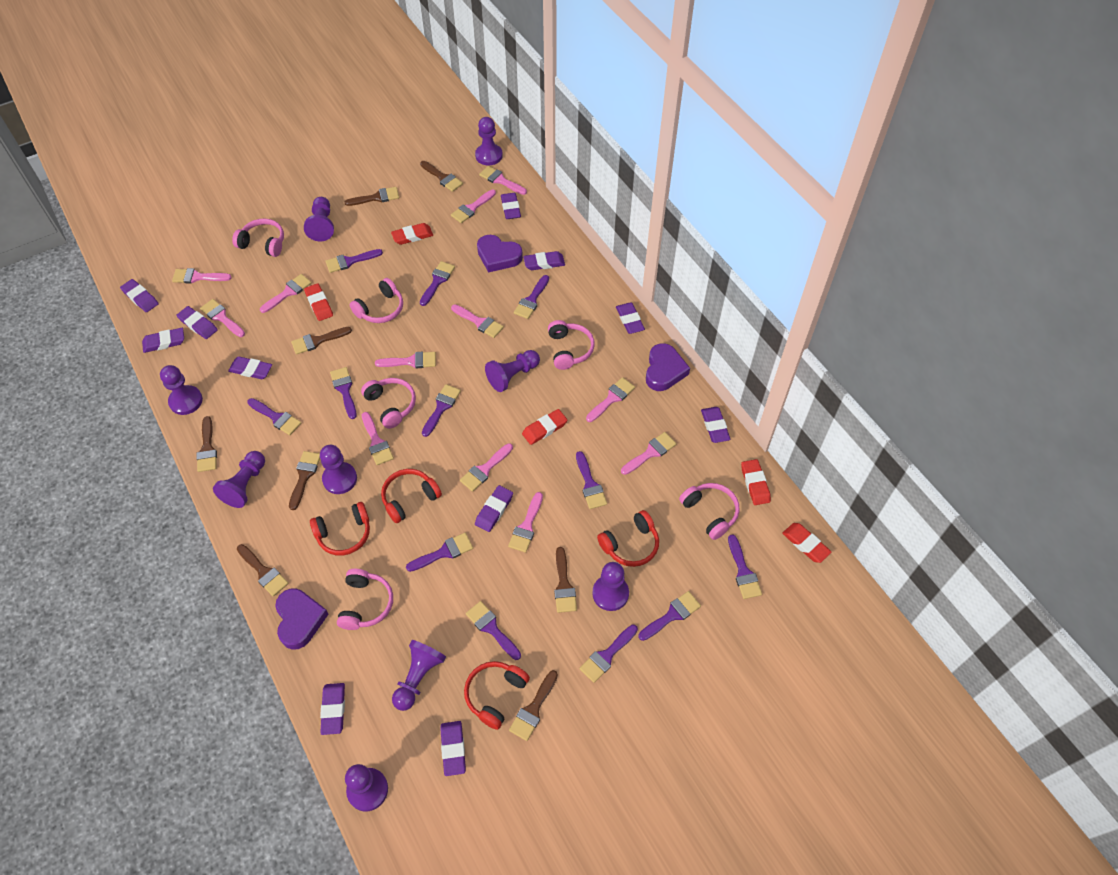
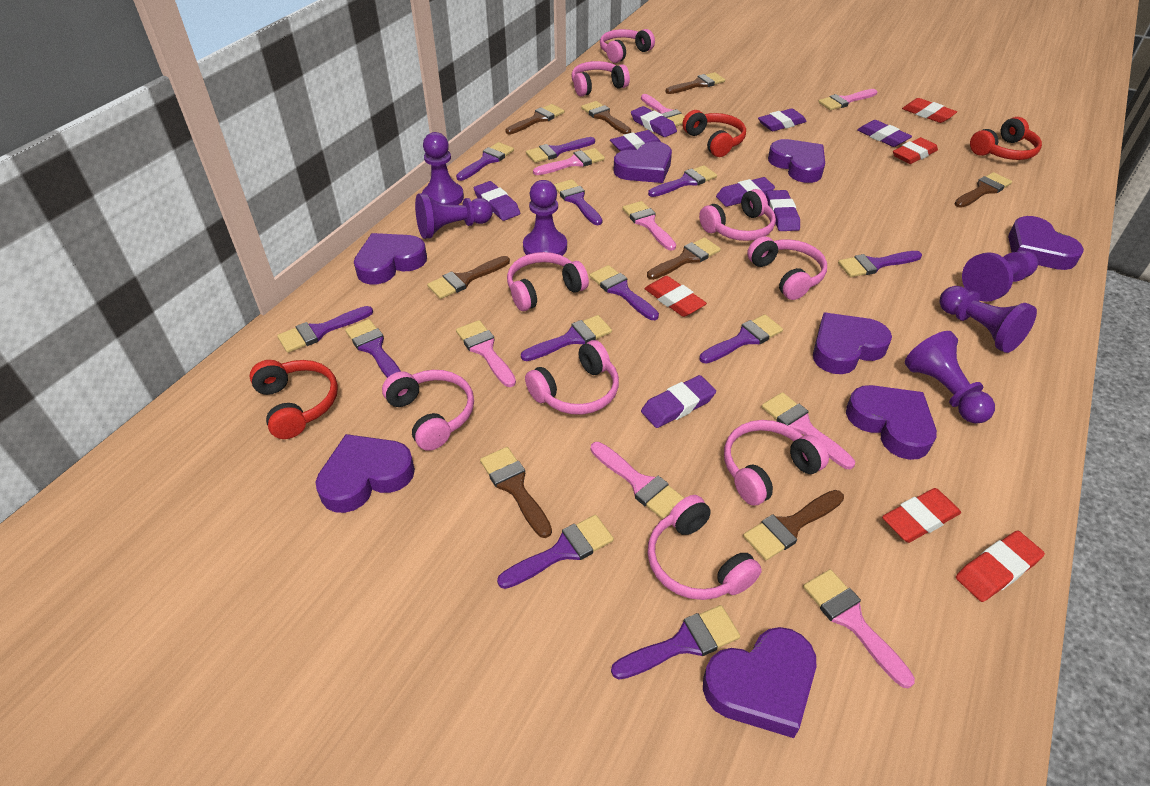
pink brush: 12 -> 8
pink headphones: 6 -> 9
purple eraser: 11 -> 8
purple heart: 3 -> 8
purple pawn: 9 -> 6
red headphones: 4 -> 3

